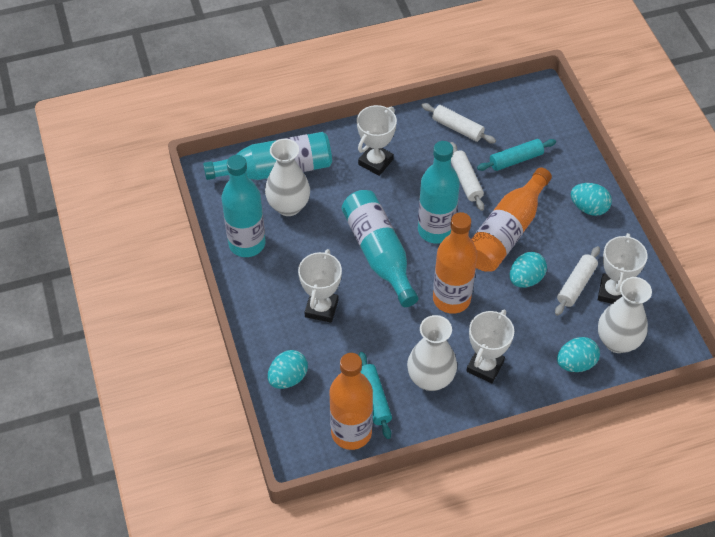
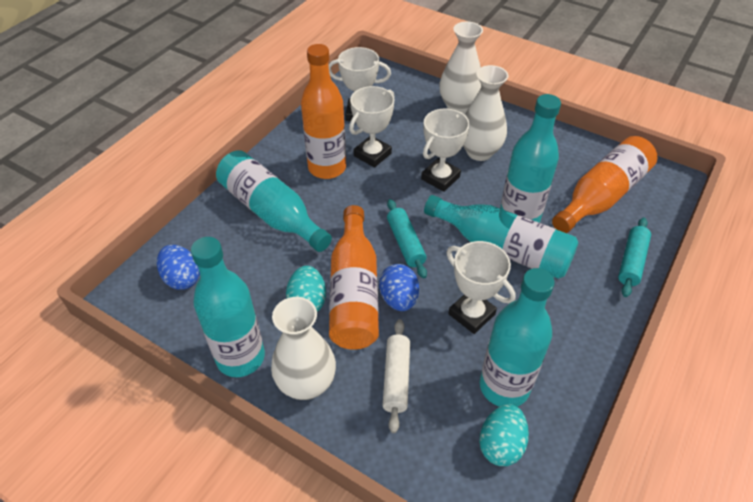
blue egg: 0 -> 2
turquoise bottle: 4 -> 5
turquoise egg: 4 -> 2
white rolling pin: 3 -> 1

